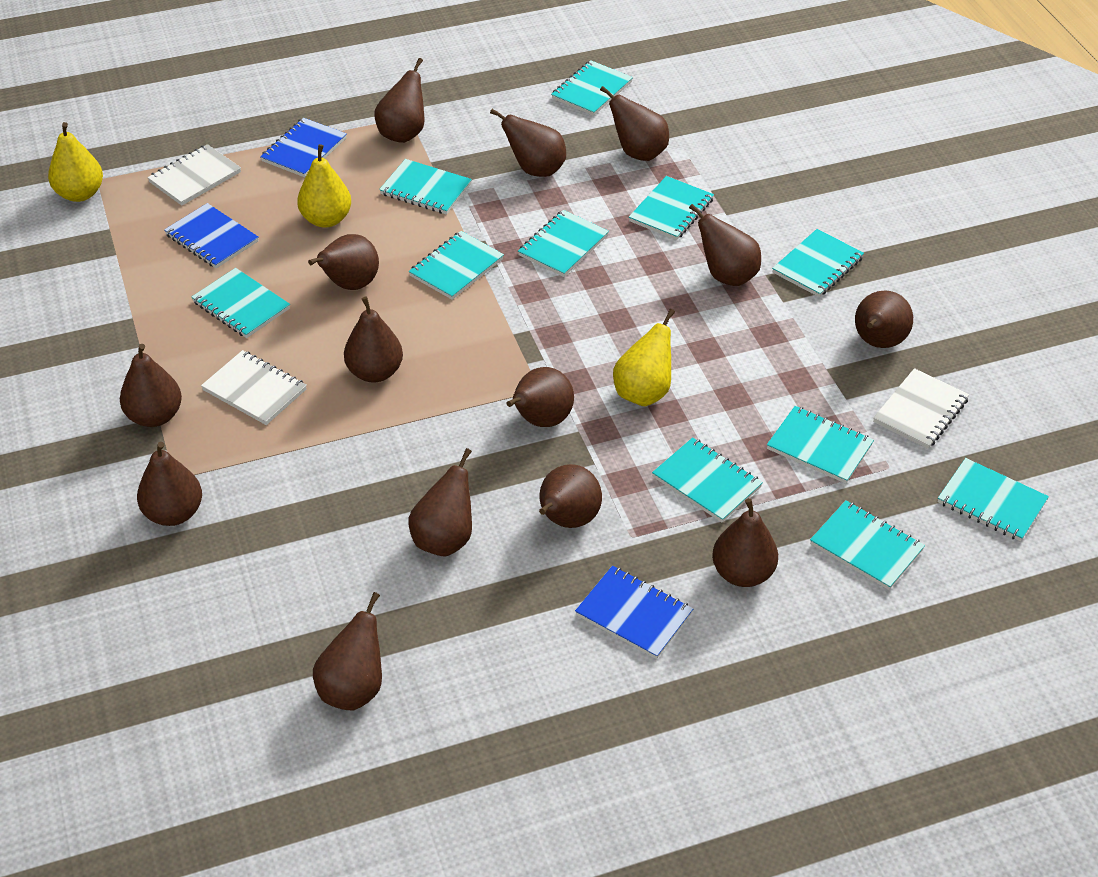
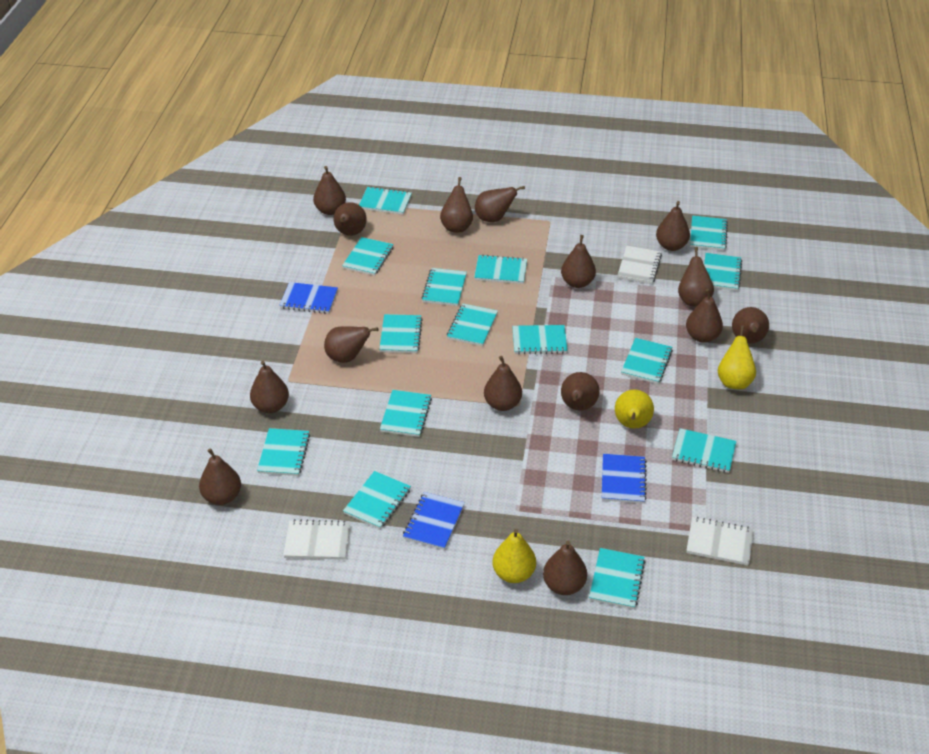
brown pear: 14 -> 15
turquoise notebook: 11 -> 15

